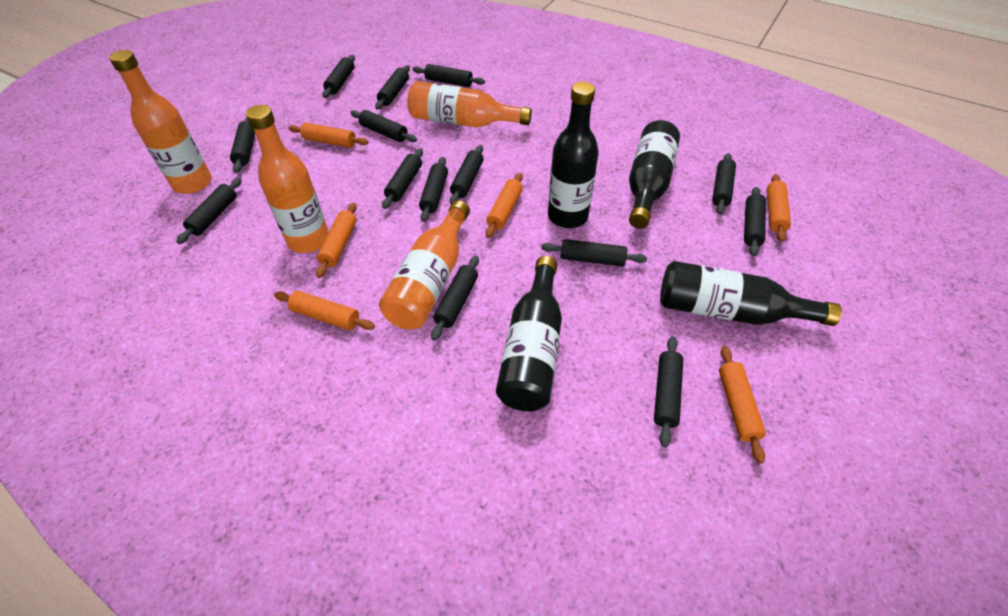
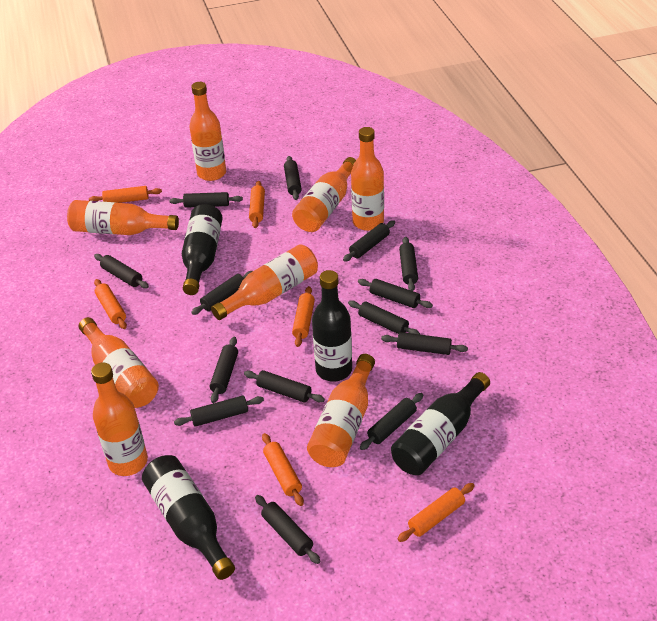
orange bottle: 4 -> 8

